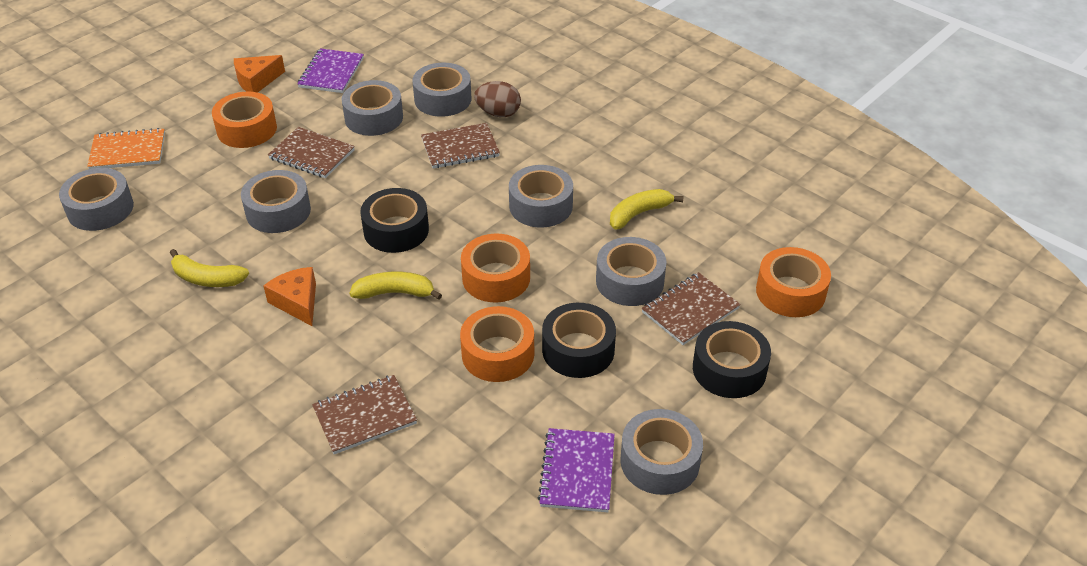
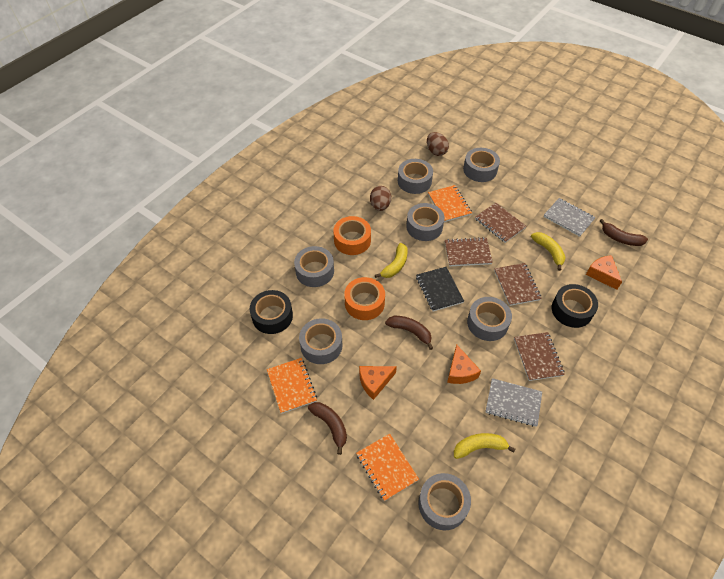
black notebook: 0 -> 1
black tape: 3 -> 2
brown banana: 0 -> 3
brown egg: 1 -> 2
grey notebook: 0 -> 2
orange cheese: 2 -> 3
orange notebook: 1 -> 3
orange tape: 4 -> 2
purple notebook: 2 -> 0

